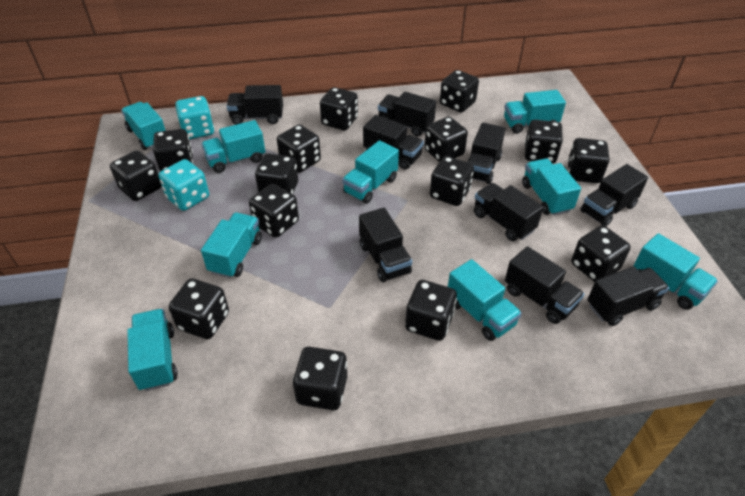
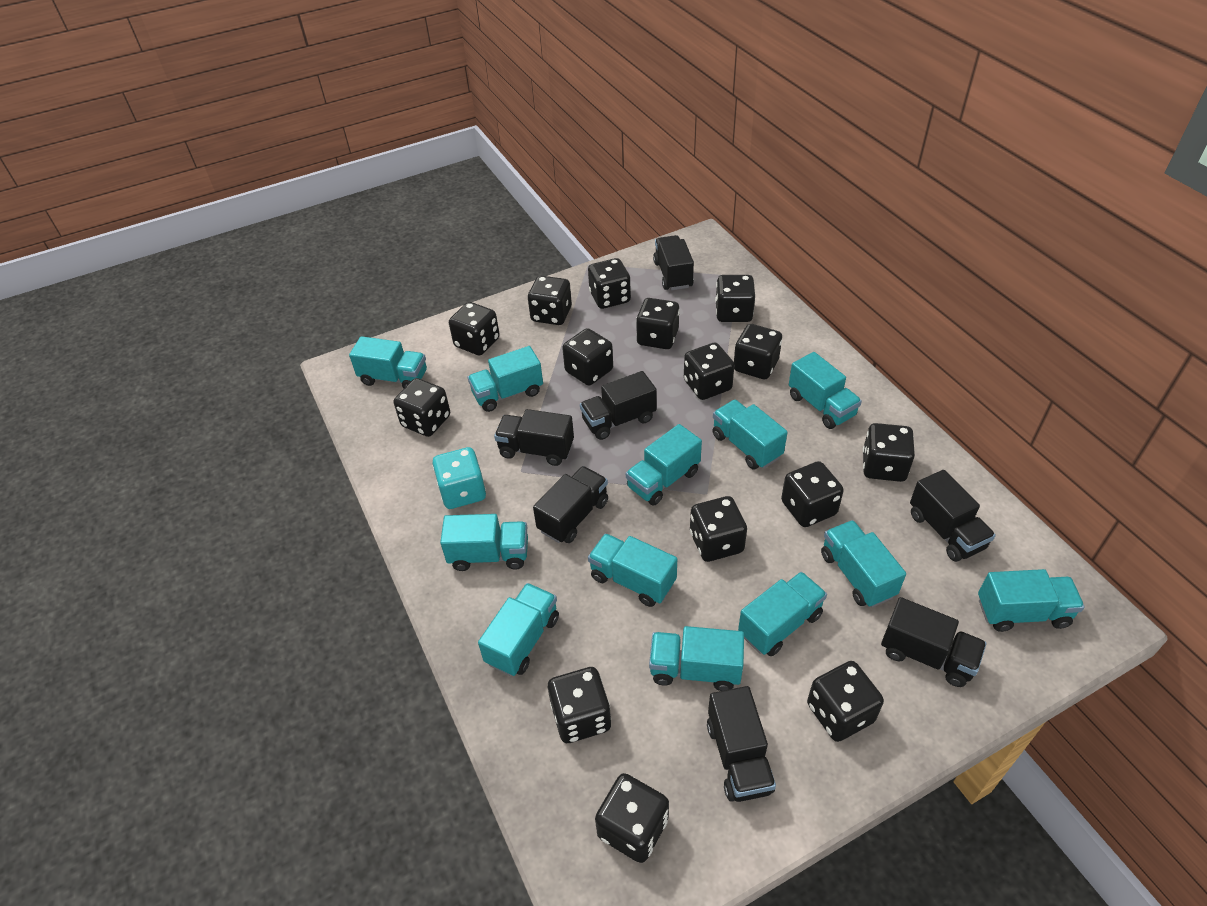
black truck: 9 -> 7
turquoise dice: 2 -> 1
turquoise truck: 9 -> 12

